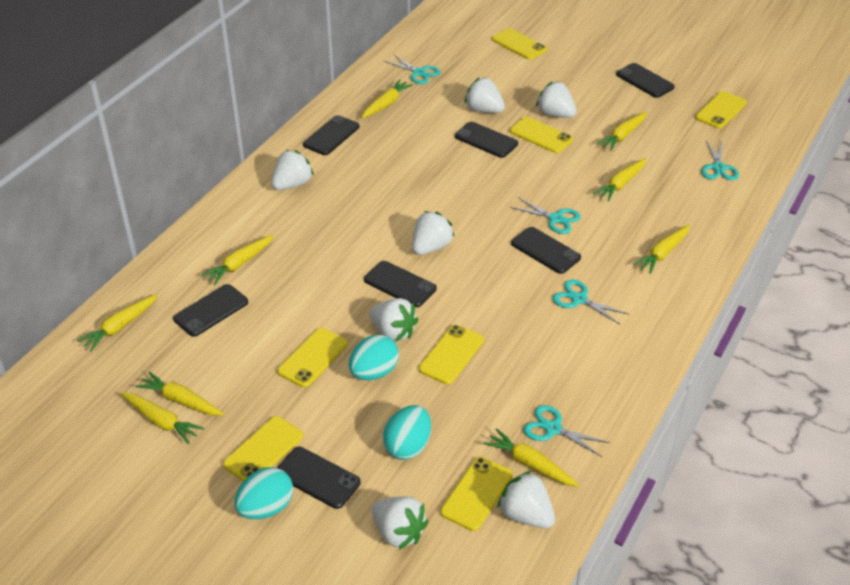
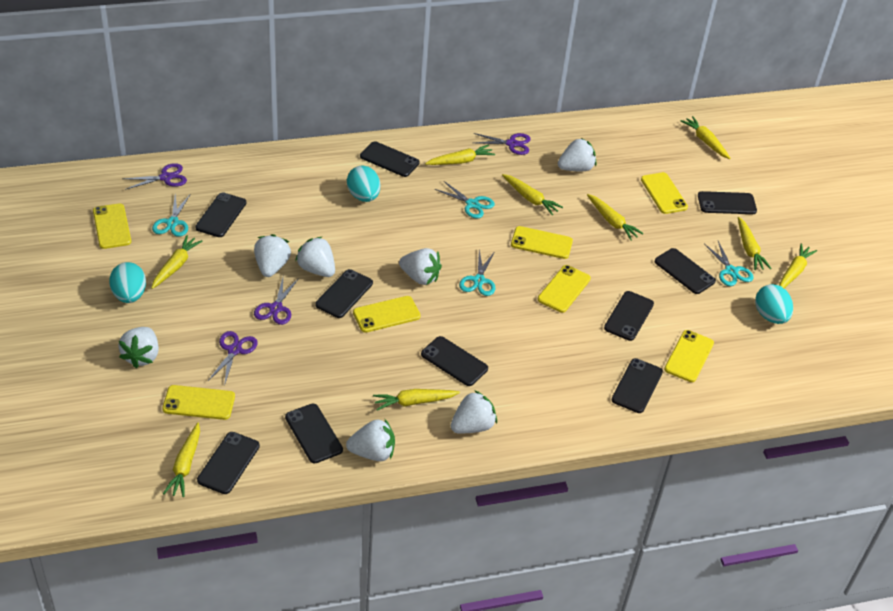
black phone: 7 -> 10
purple scissors: 0 -> 4
turquoise scissors: 5 -> 4

